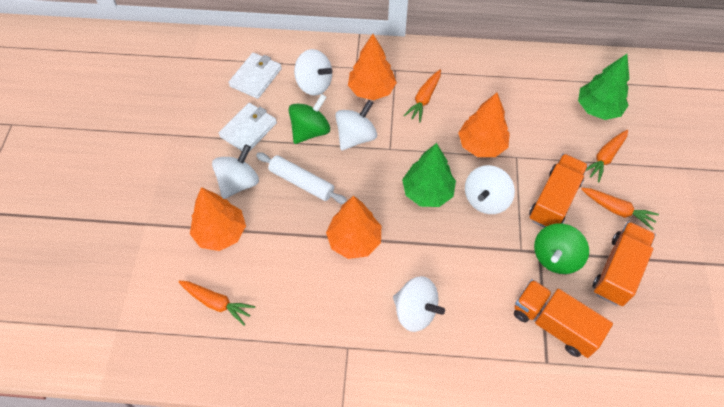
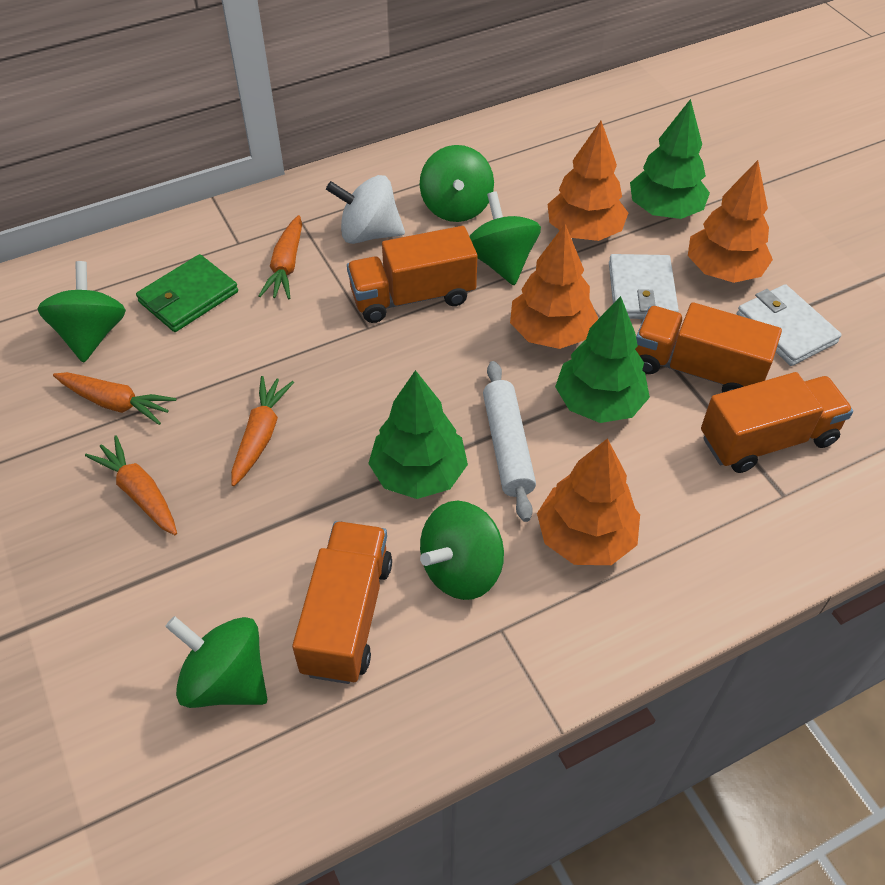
green spinning top: 2 -> 5
green tree: 2 -> 3
green wallet: 0 -> 1
orange truck: 3 -> 4
white spinning top: 5 -> 1

